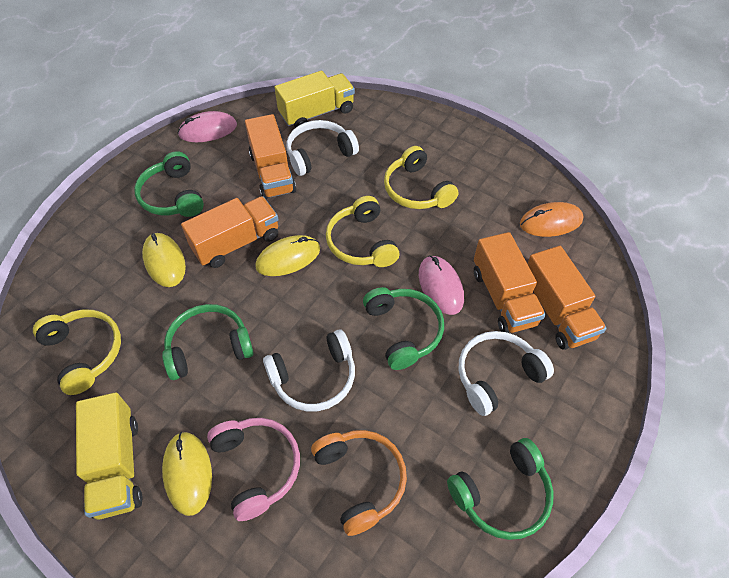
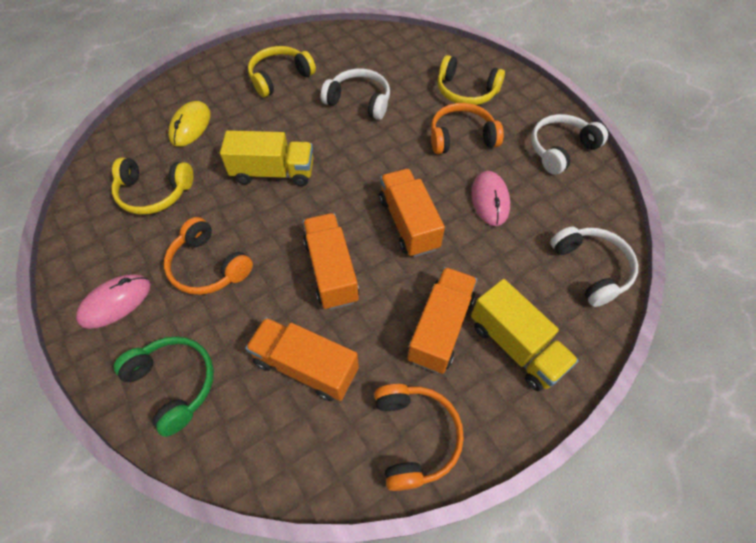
green headphones: 4 -> 1
orange headphones: 1 -> 3
orange mouse: 1 -> 0
pink headphones: 1 -> 0
yellow mouse: 3 -> 1

